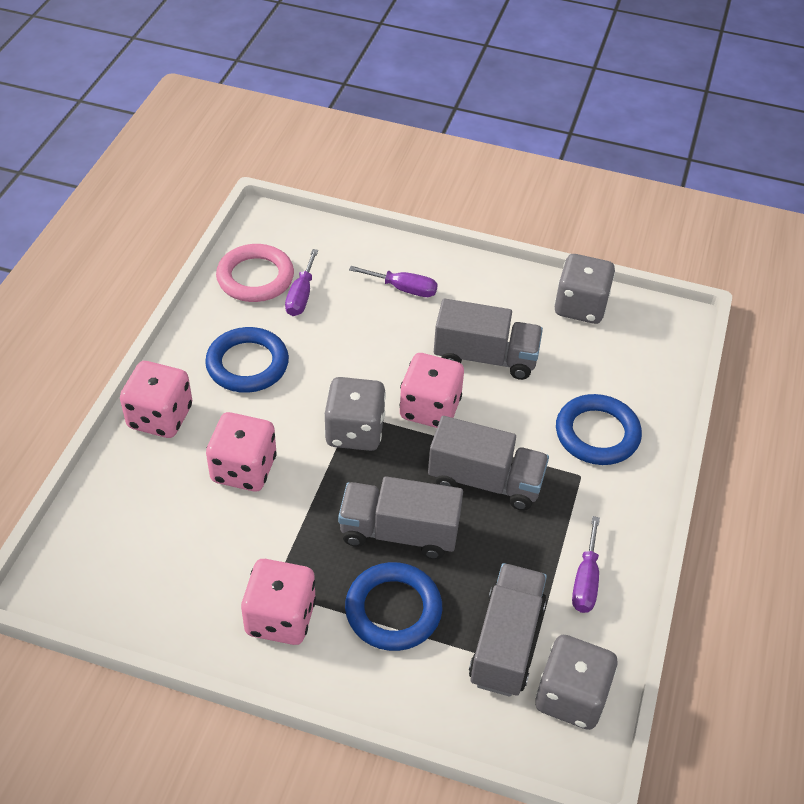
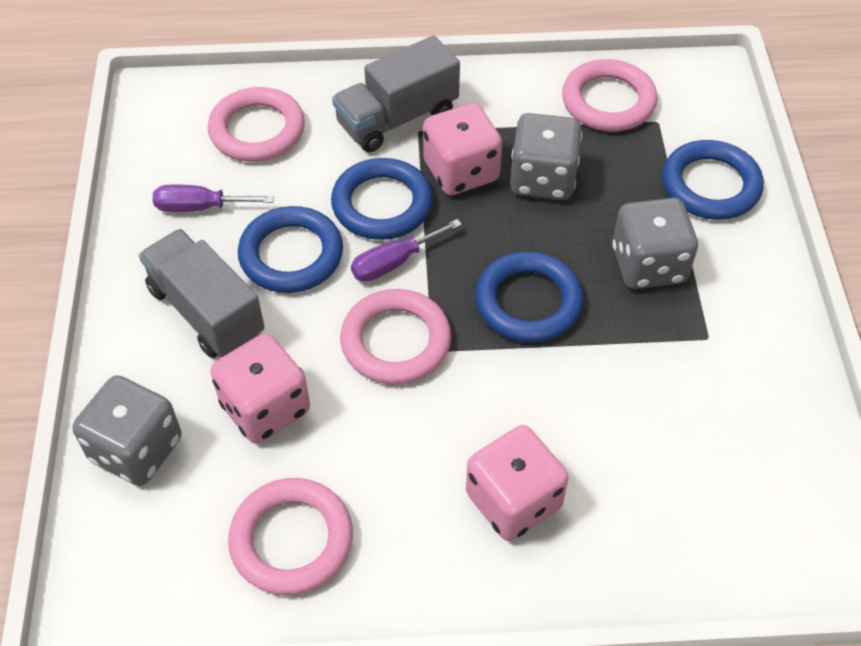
blue ring: 3 -> 4
grey truck: 4 -> 2
pink dice: 4 -> 3
pink ring: 1 -> 4
purple screwdriver: 3 -> 2

